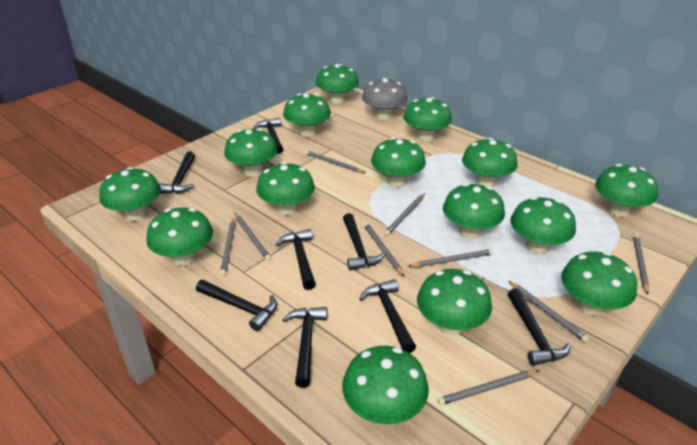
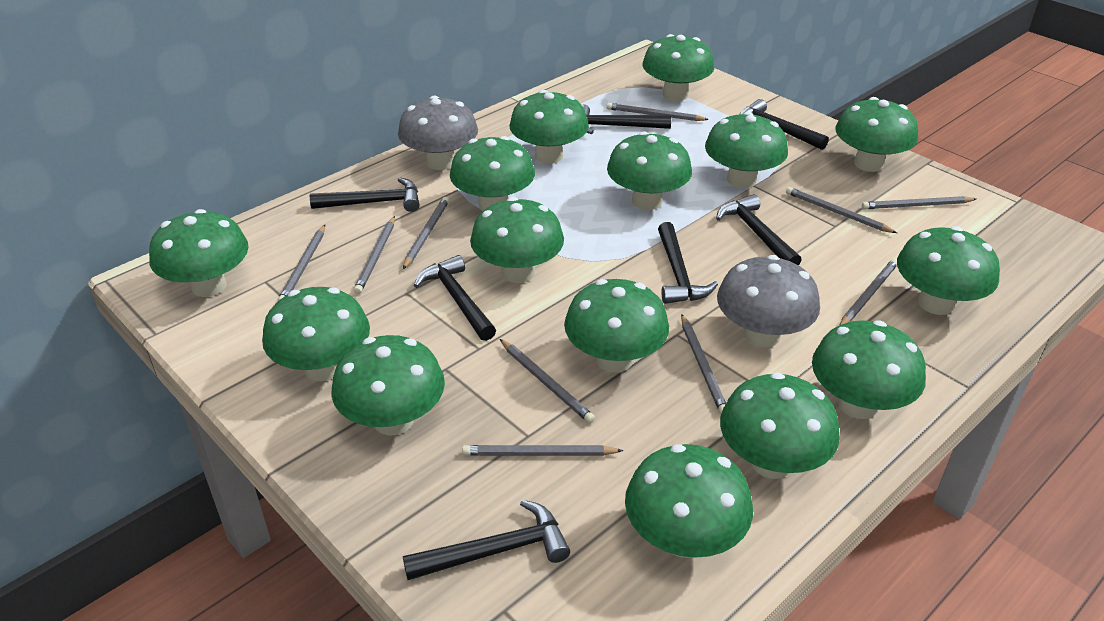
black hammer: 8 -> 7
grey mushroom: 1 -> 2
grey pencil: 9 -> 10

